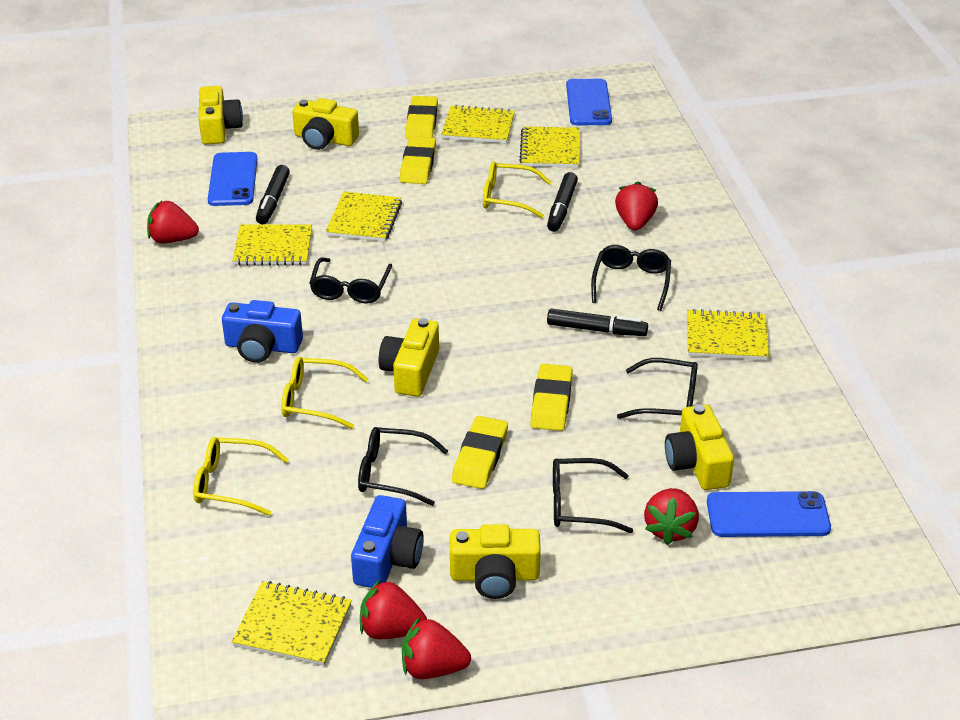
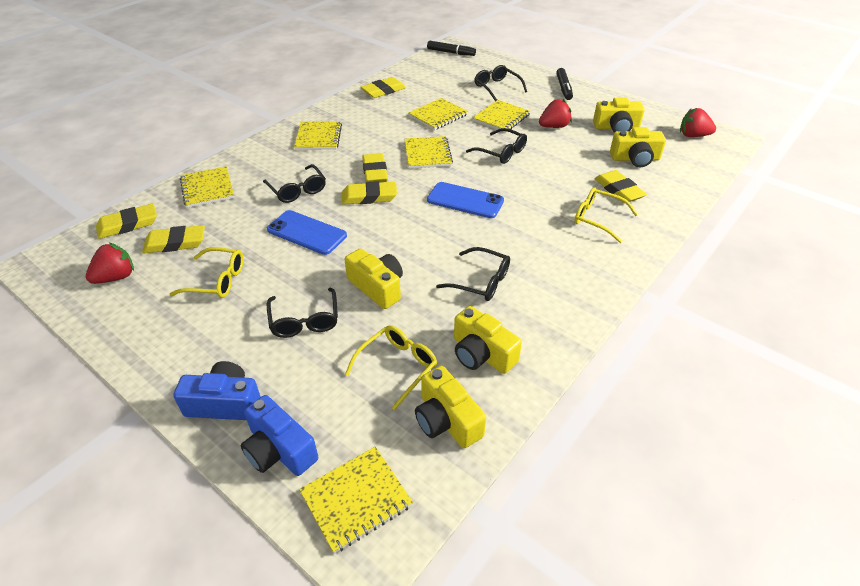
black marker: 3 -> 2
blue phone: 3 -> 2
red strawberry: 5 -> 3
yellow eraser: 4 -> 6

